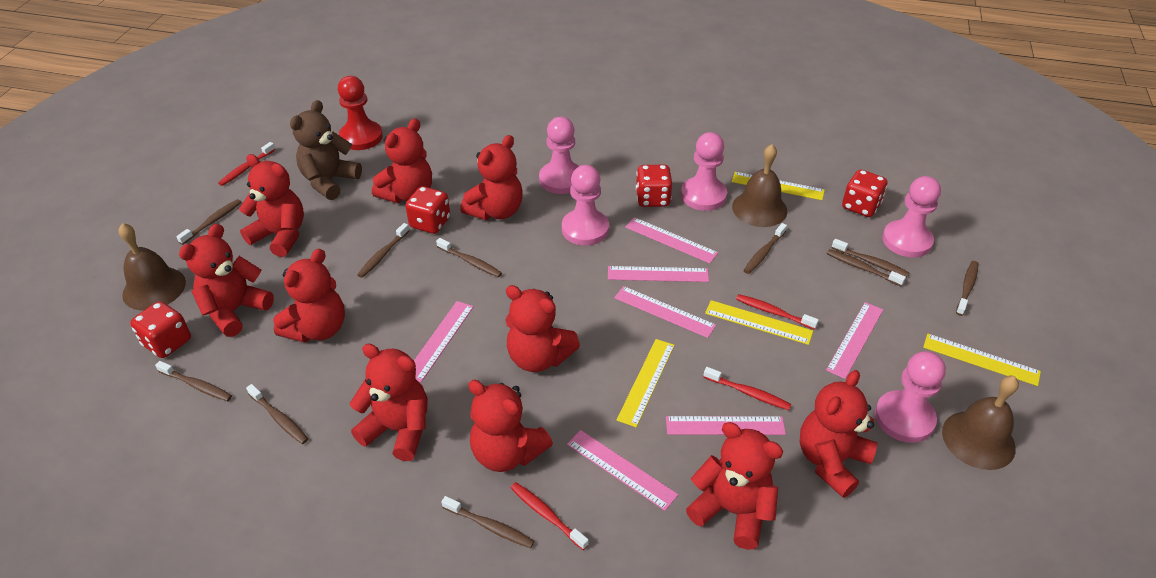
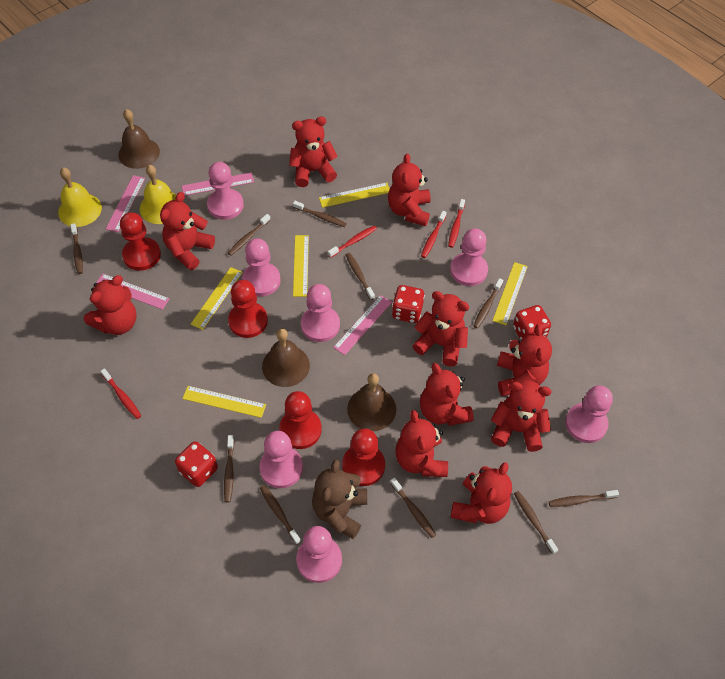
pink pawn: 5 -> 7
pink ruler: 7 -> 4
red dice: 4 -> 3
red pawn: 1 -> 4
yellow bell: 0 -> 2
yellow ruler: 4 -> 5

